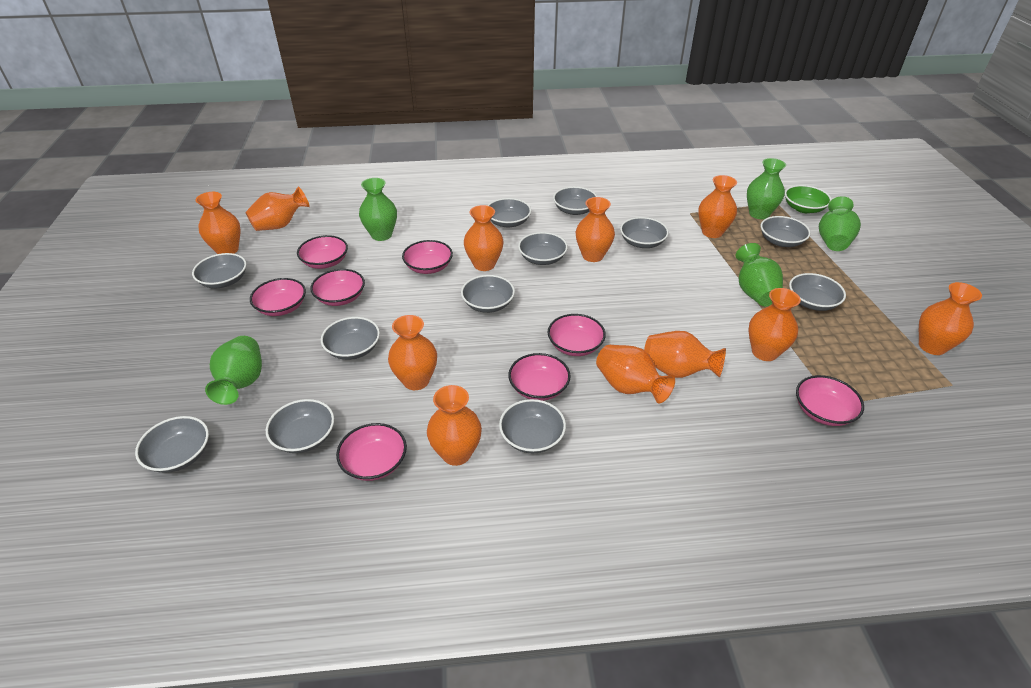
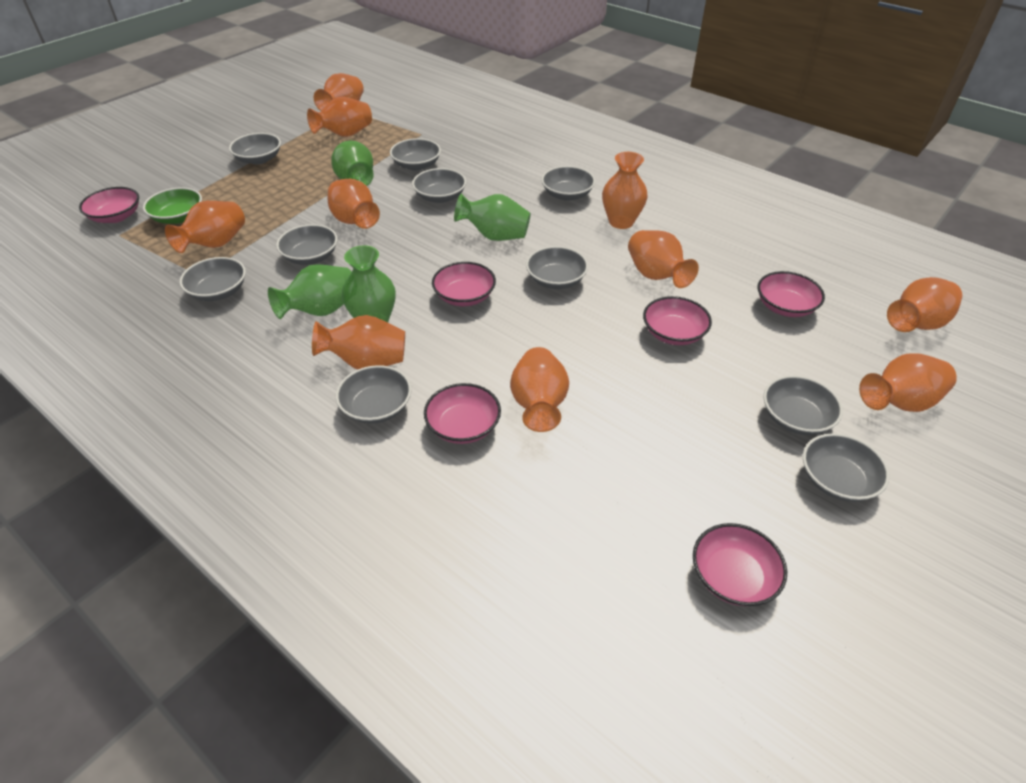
green vase: 5 -> 4
grey bowl: 12 -> 10
orange vase: 11 -> 10
pink bowl: 8 -> 6

